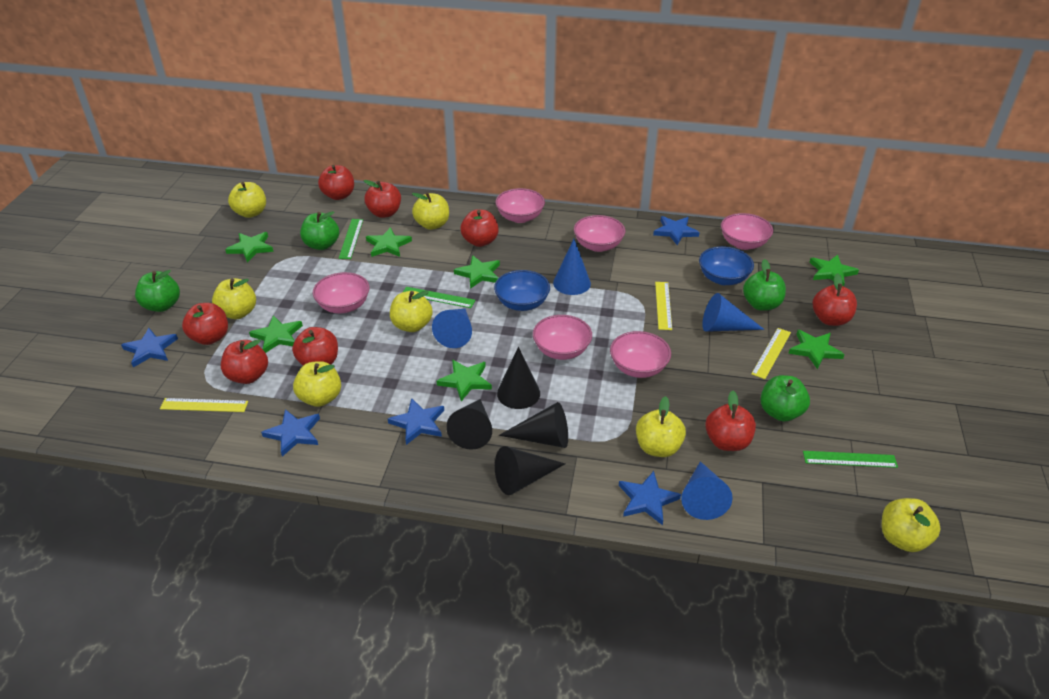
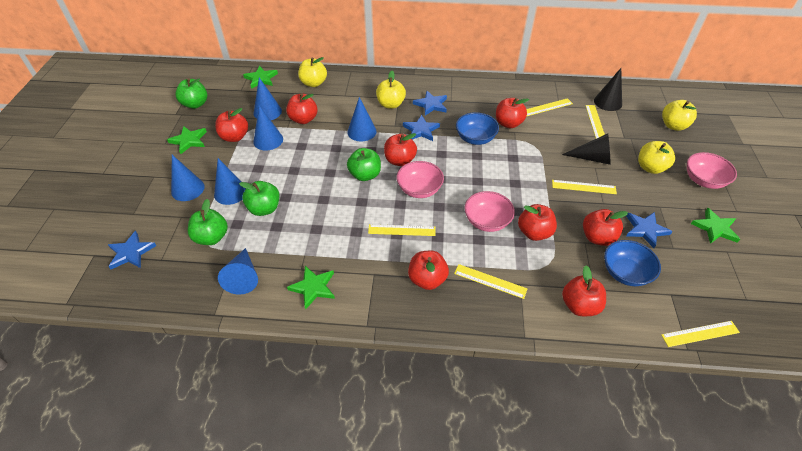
black cone: 4 -> 2
blue cone: 4 -> 6
blue star: 5 -> 4
green ruler: 3 -> 0
green star: 7 -> 4
pink bowl: 6 -> 3
yellow apple: 7 -> 4
yellow ruler: 3 -> 6

